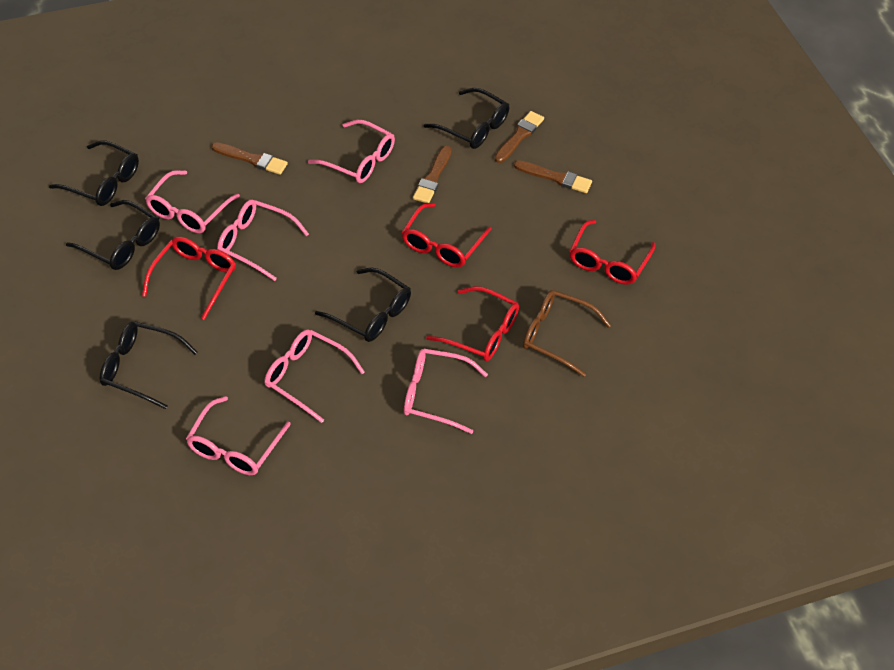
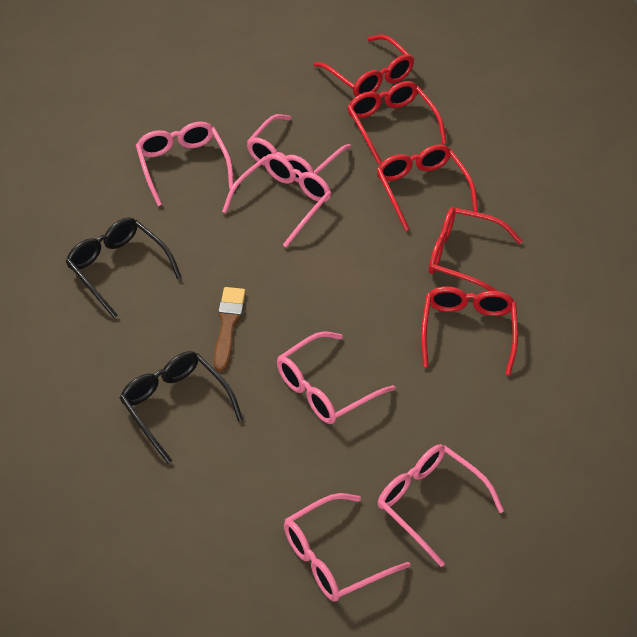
black glasses: 5 -> 2
brown brush: 4 -> 1
brown glasses: 1 -> 0
red glasses: 4 -> 5

